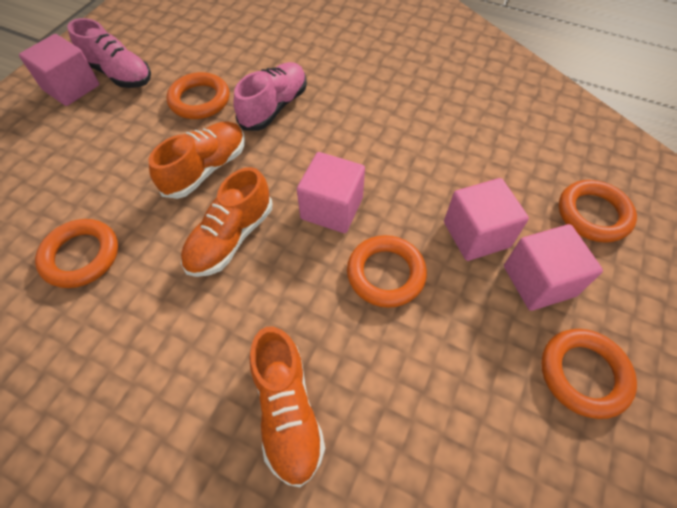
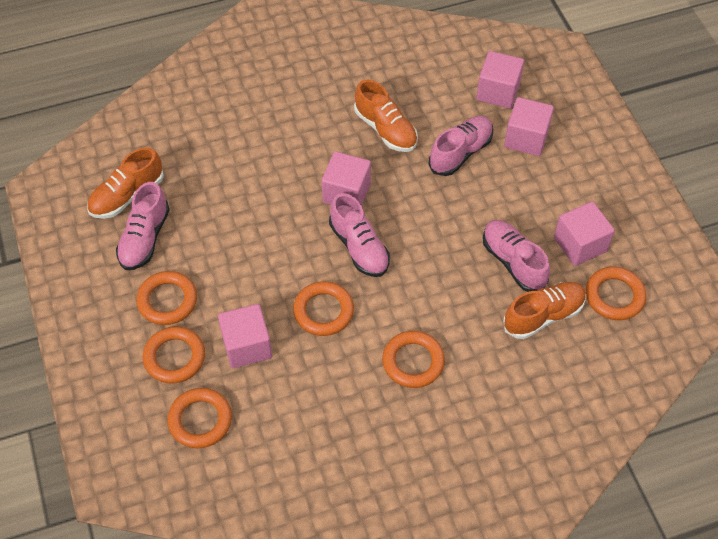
orange ring: 5 -> 6
pink cube: 4 -> 5
pink shoe: 2 -> 4

